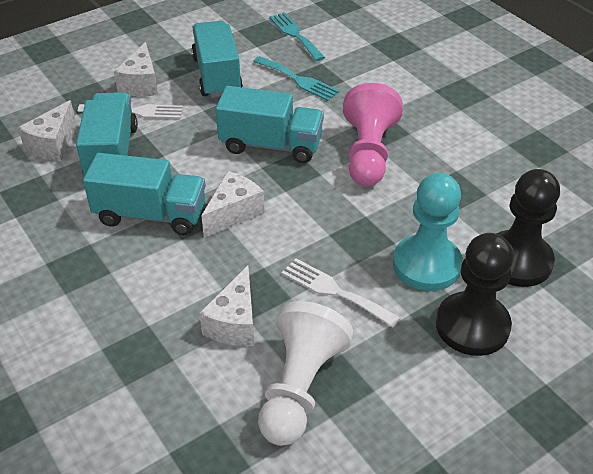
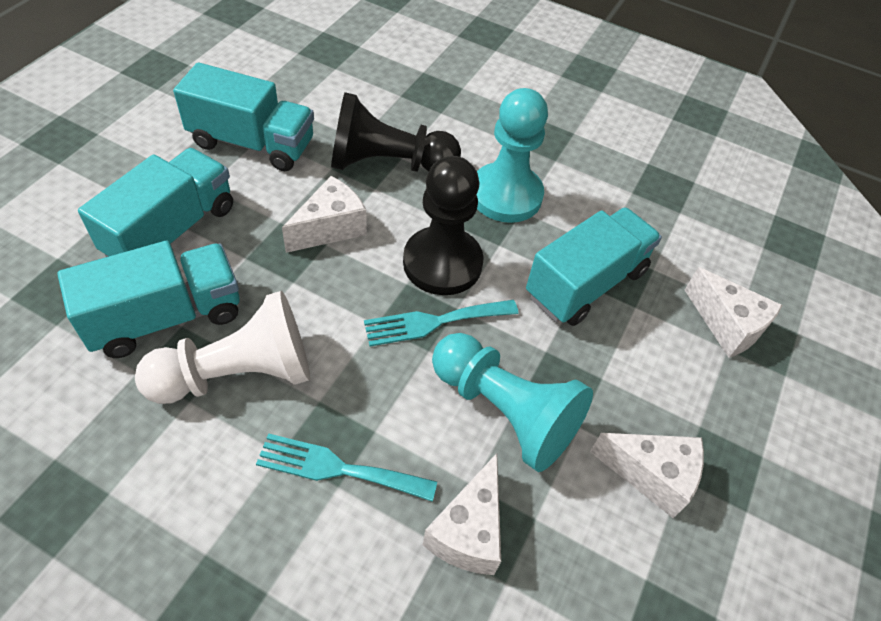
pink pawn: 1 -> 0
turquoise pawn: 1 -> 2
white fork: 2 -> 0

